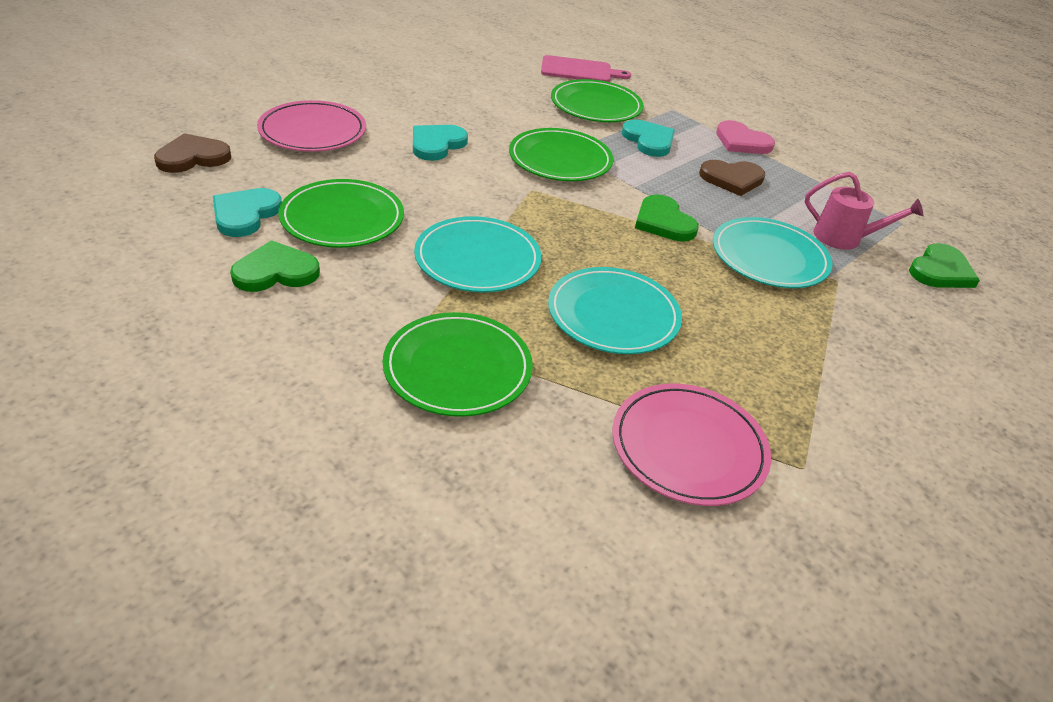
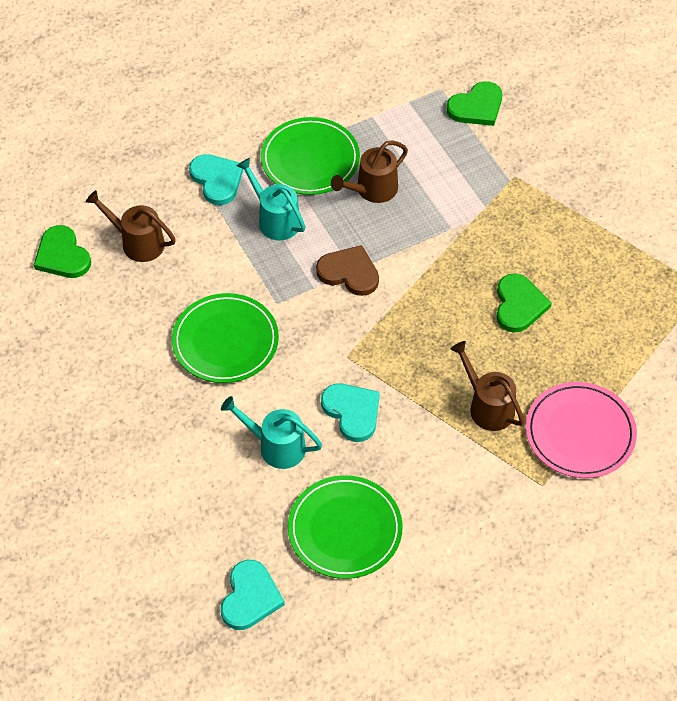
brown heart: 2 -> 1
brown watering can: 0 -> 3
green plate: 4 -> 3
pink cutting board: 1 -> 0
pink heart: 1 -> 0
pink plate: 2 -> 1
pink watering can: 1 -> 0
turquoise plate: 3 -> 0
turquoise watering can: 0 -> 2

